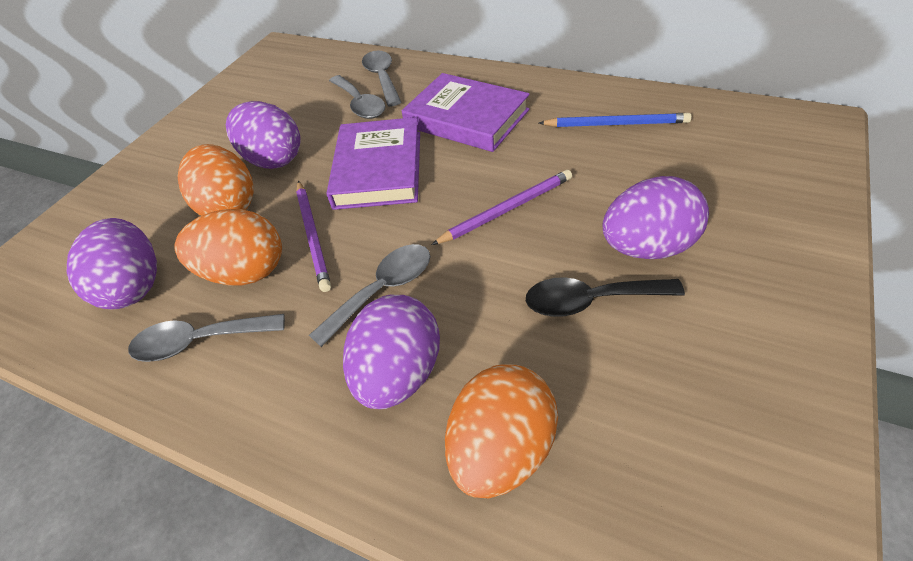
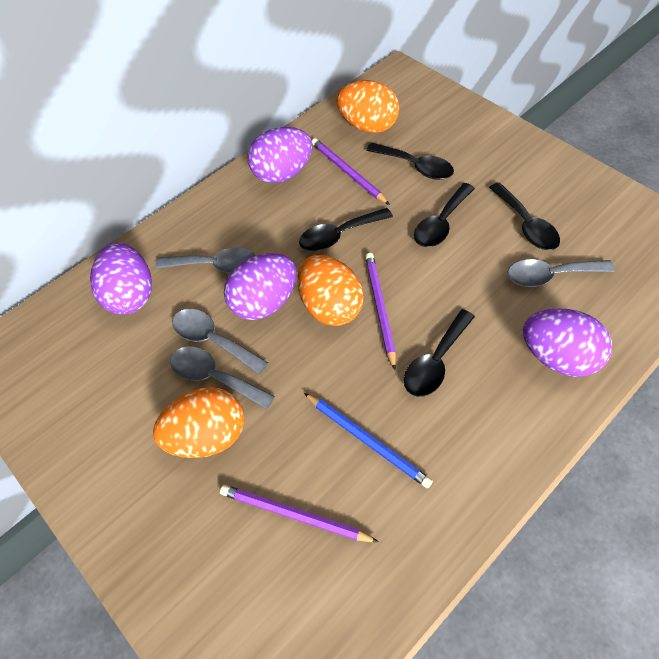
black spoon: 1 -> 5
purple book: 2 -> 0
purple pencil: 2 -> 3

